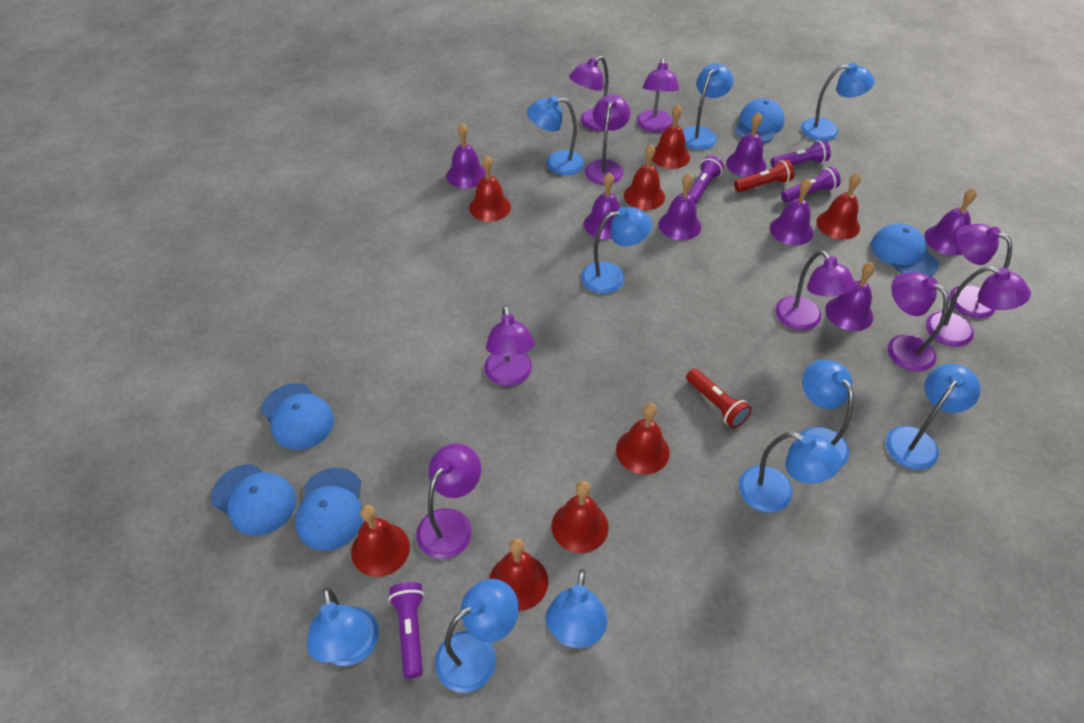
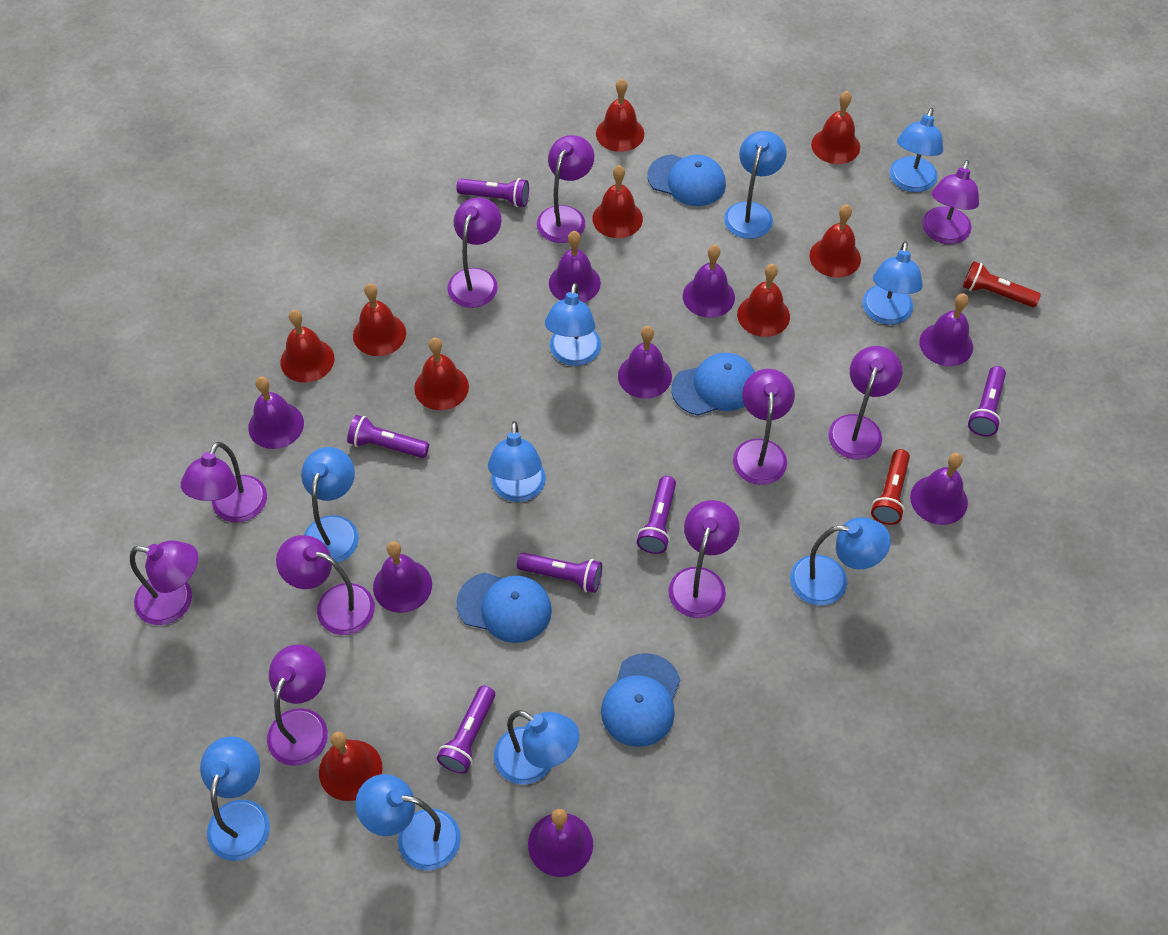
blue cap: 5 -> 4
purple bell: 7 -> 8
purple flashlight: 4 -> 6
purple lamp: 9 -> 10
red bell: 8 -> 9

